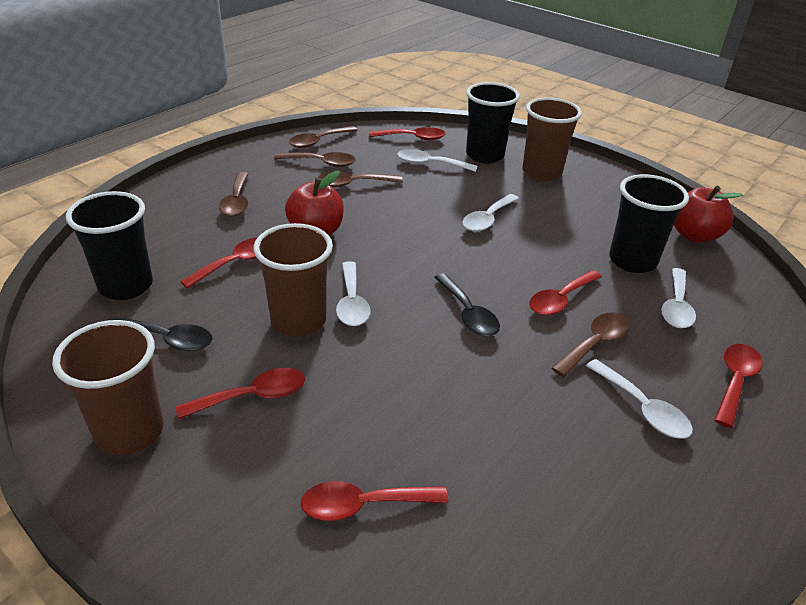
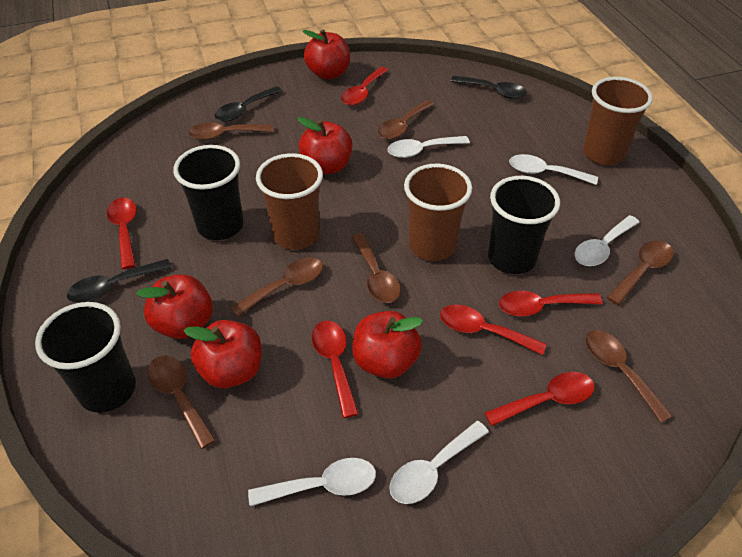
black spoon: 2 -> 3
brown spoon: 5 -> 7
red apple: 2 -> 5

